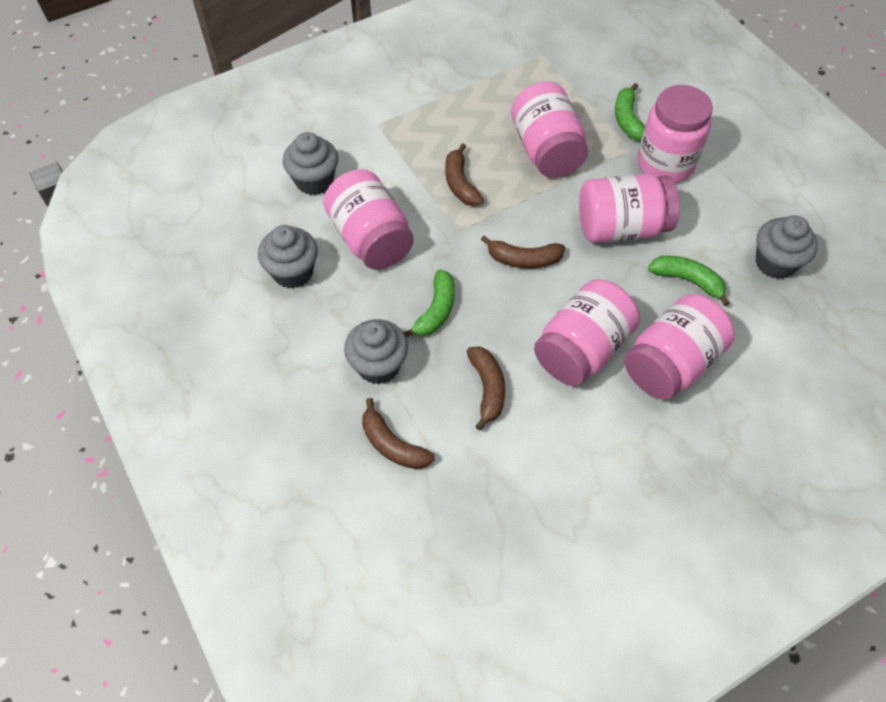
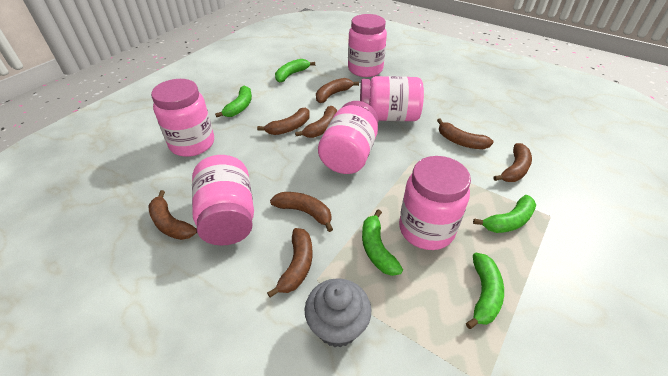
brown banana: 4 -> 8
green banana: 3 -> 5
grey cupcake: 4 -> 1

